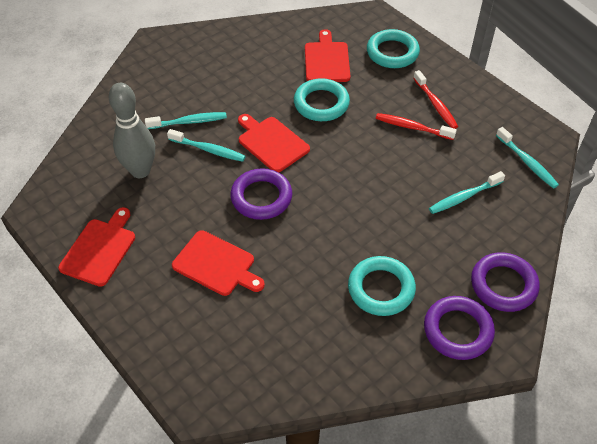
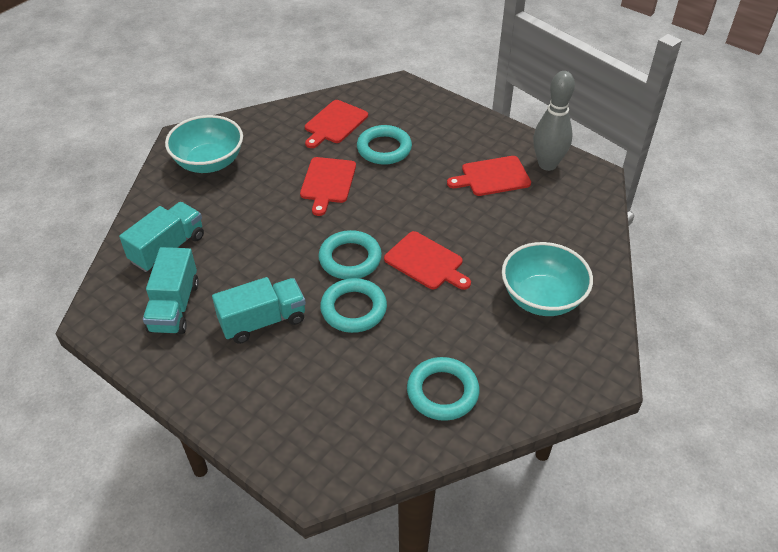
purple ring: 3 -> 0
red toothbrush: 2 -> 0
turquoise bowl: 0 -> 2
turquoise ring: 3 -> 4
turquoise toothbrush: 4 -> 0
turquoise truck: 0 -> 3

